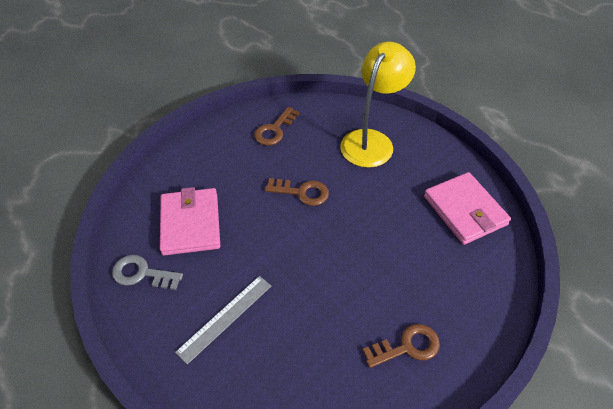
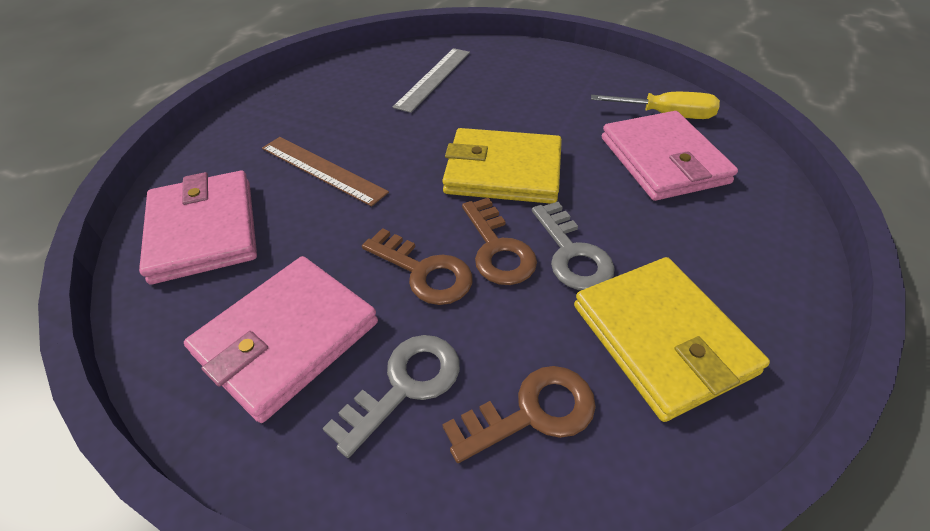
brown ruler: 0 -> 1
grey key: 1 -> 2
pink wallet: 2 -> 3
yellow lamp: 1 -> 0
yellow screwdriver: 0 -> 1
yellow wallet: 0 -> 2

